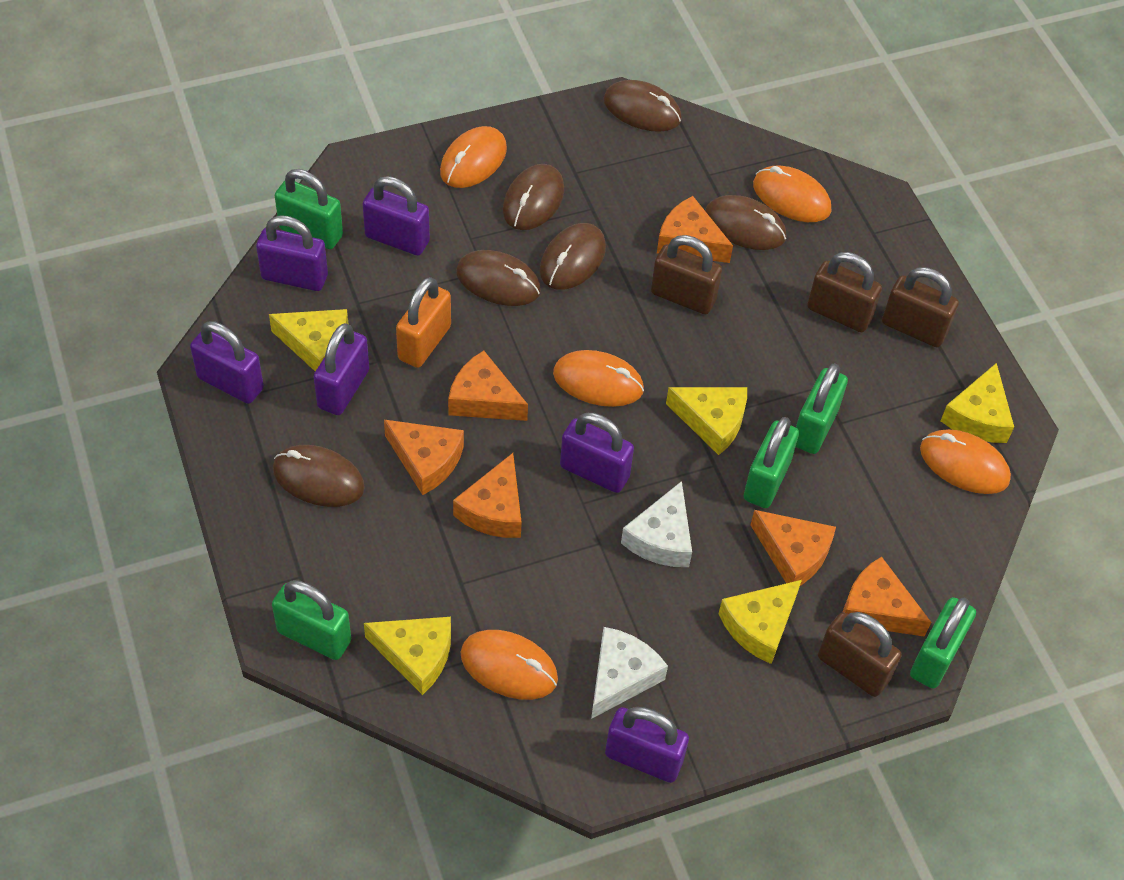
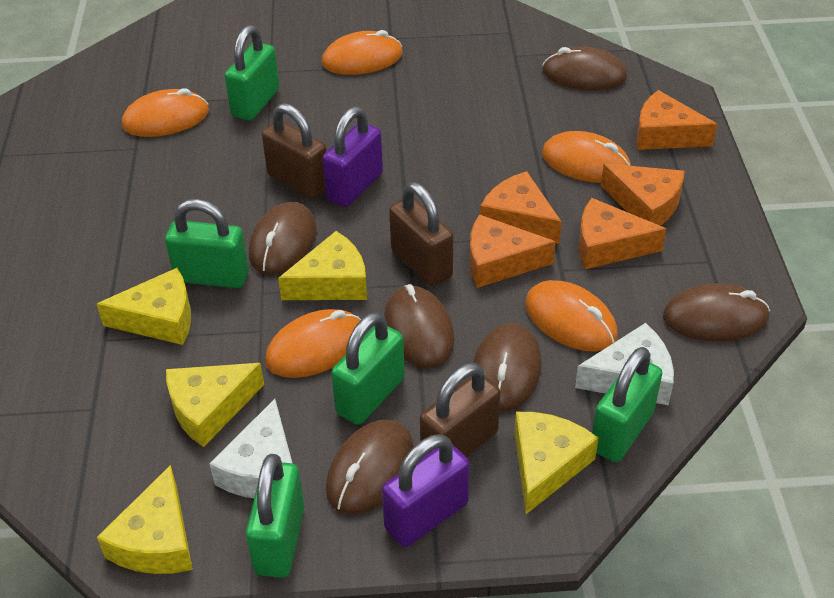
brown padlock: 4 -> 3
orange cheese: 6 -> 5
orange padlock: 1 -> 0
purple padlock: 6 -> 2

